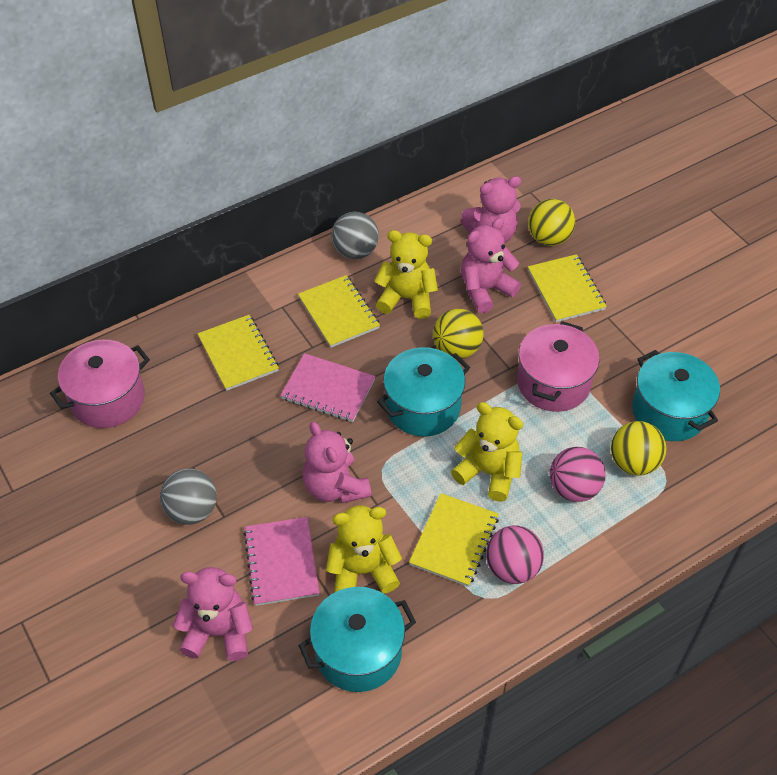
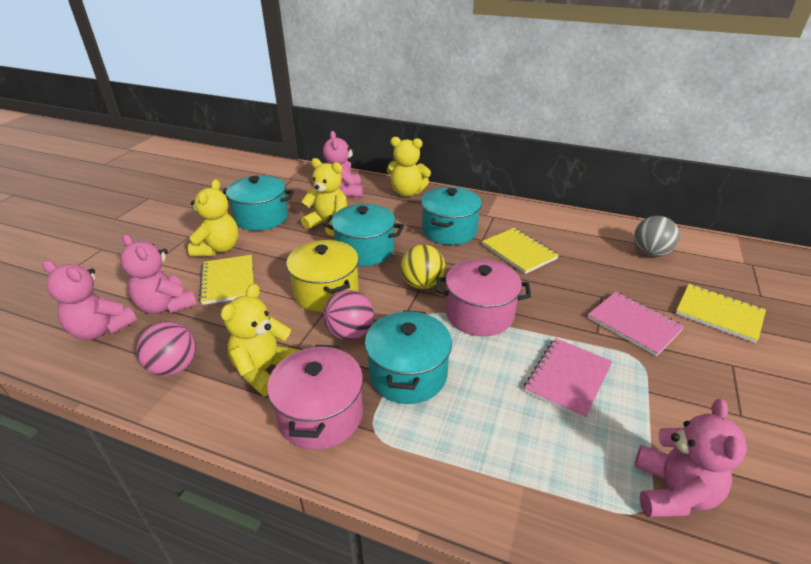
grey ball: 2 -> 1
turquoise pot: 3 -> 4
yellow ball: 3 -> 1
yellow notebook: 4 -> 3
yellow pot: 0 -> 1
yellow teddy bear: 3 -> 4

